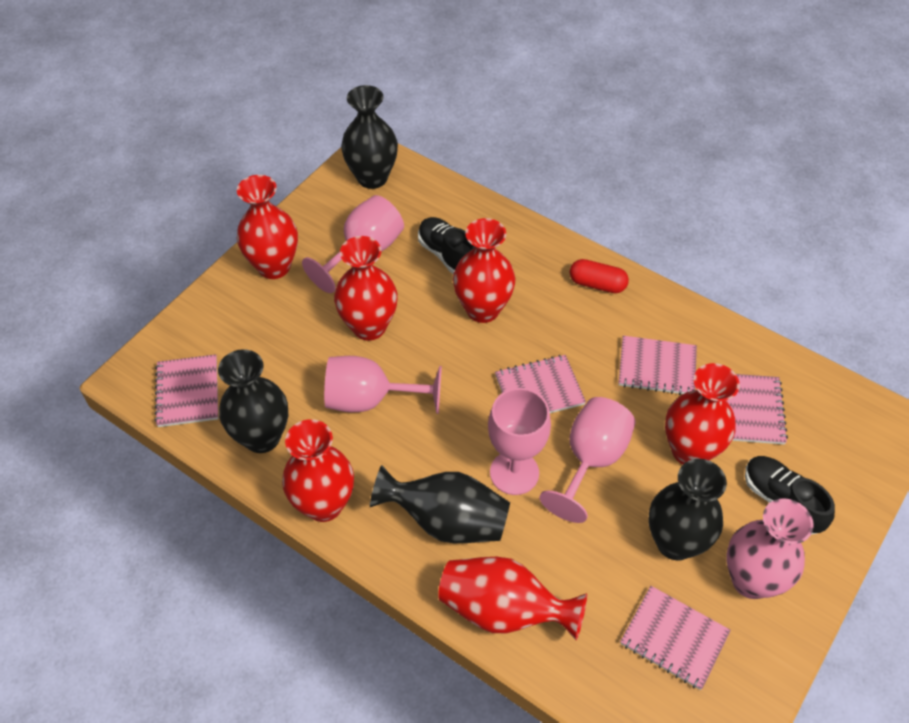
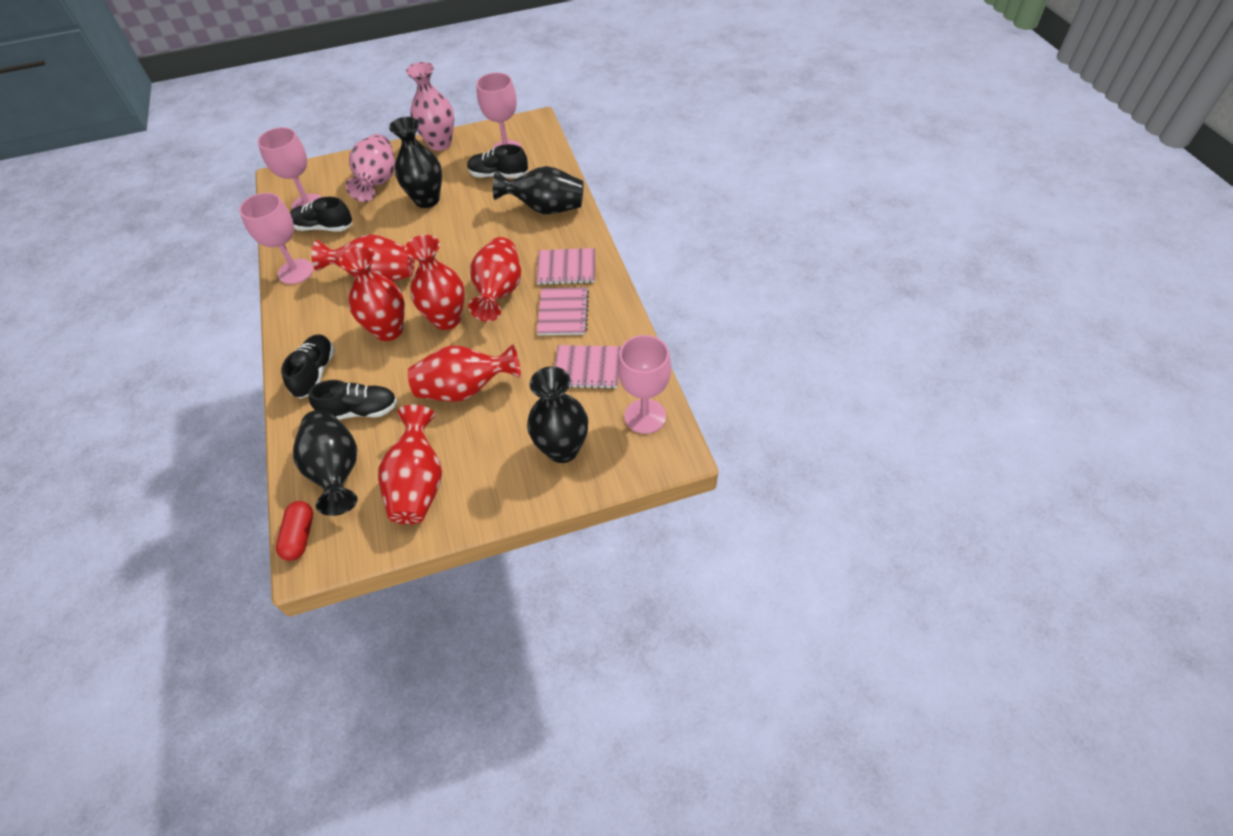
black shoe: 2 -> 4
pink notebook: 5 -> 3
pink vase: 1 -> 2

